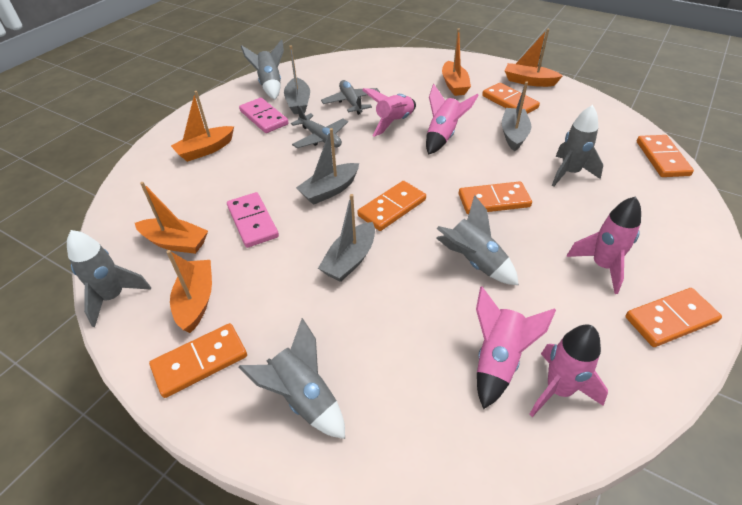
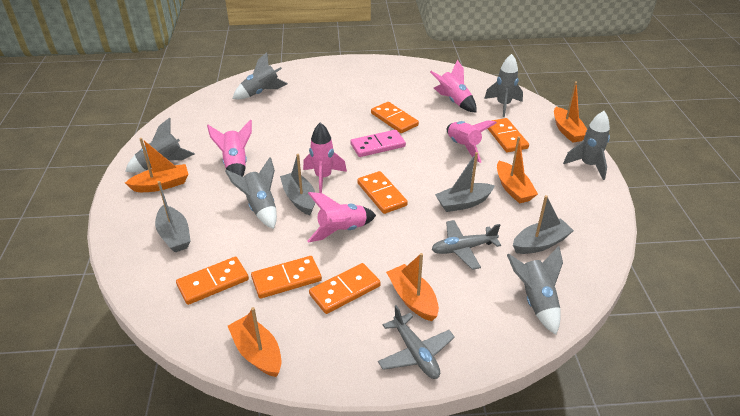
grey rocket: 5 -> 6
pink domino: 2 -> 1

